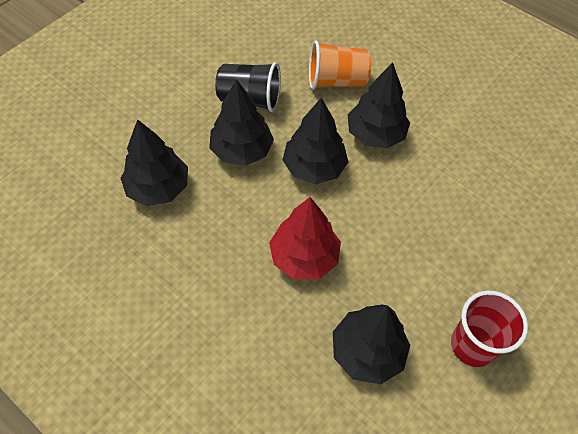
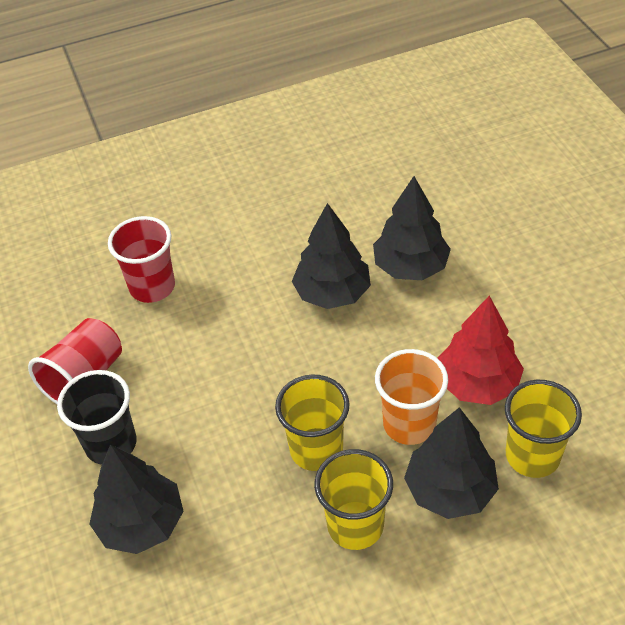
black tree: 5 -> 4
red cup: 1 -> 2
yellow cup: 0 -> 3

